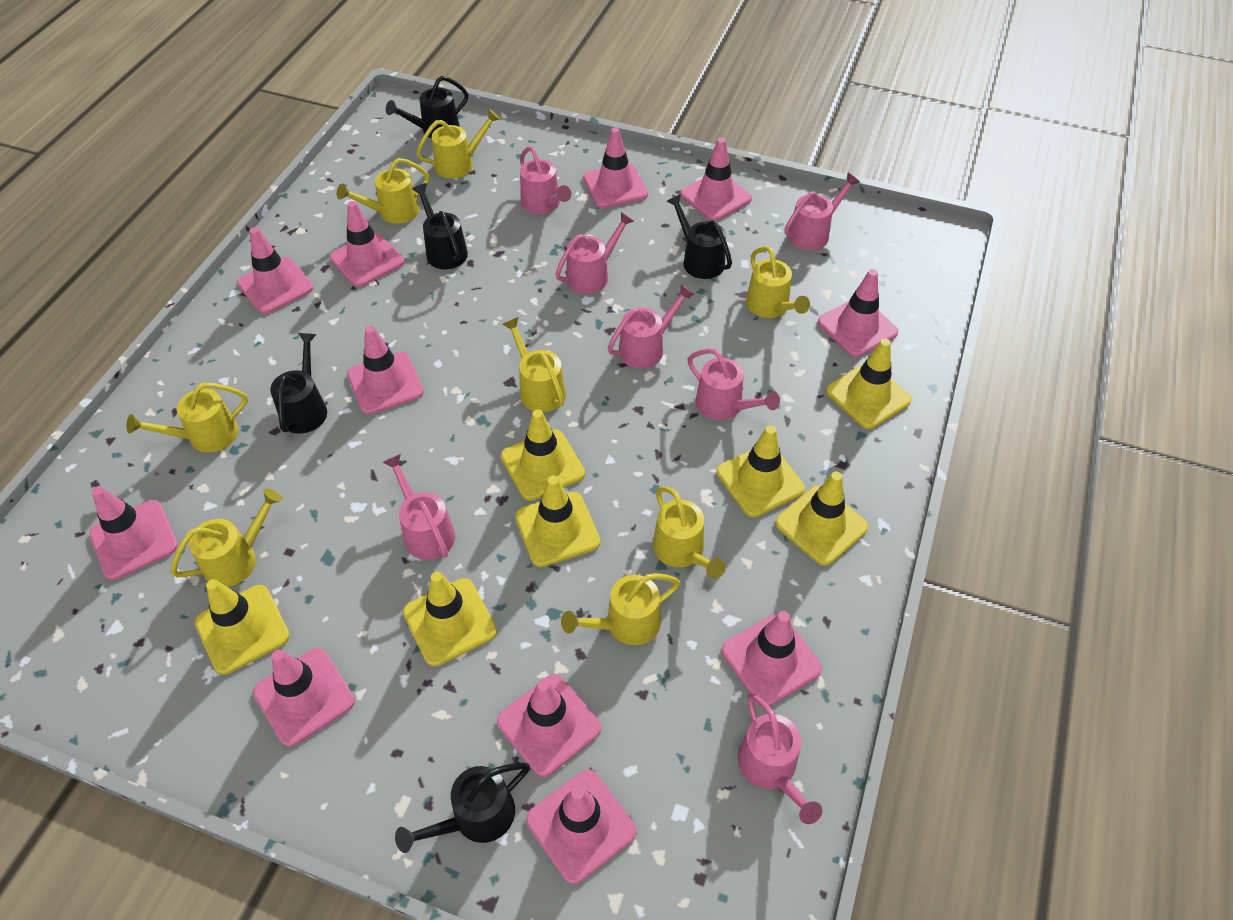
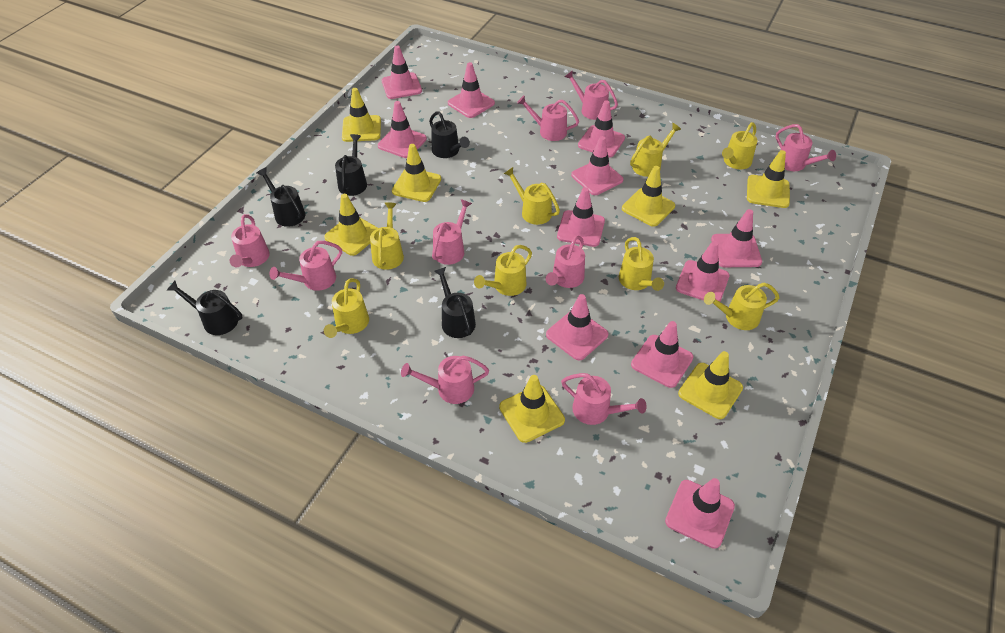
pink watering can: 7 -> 9

